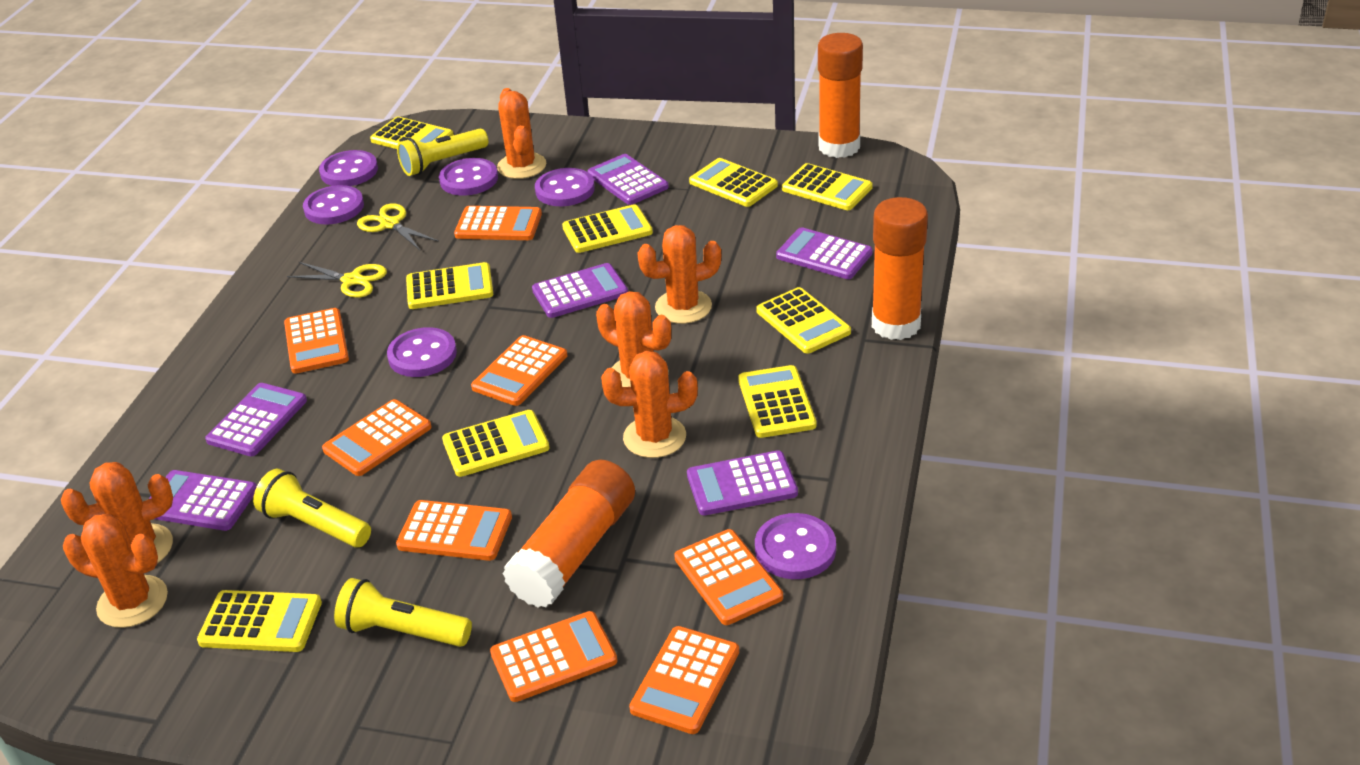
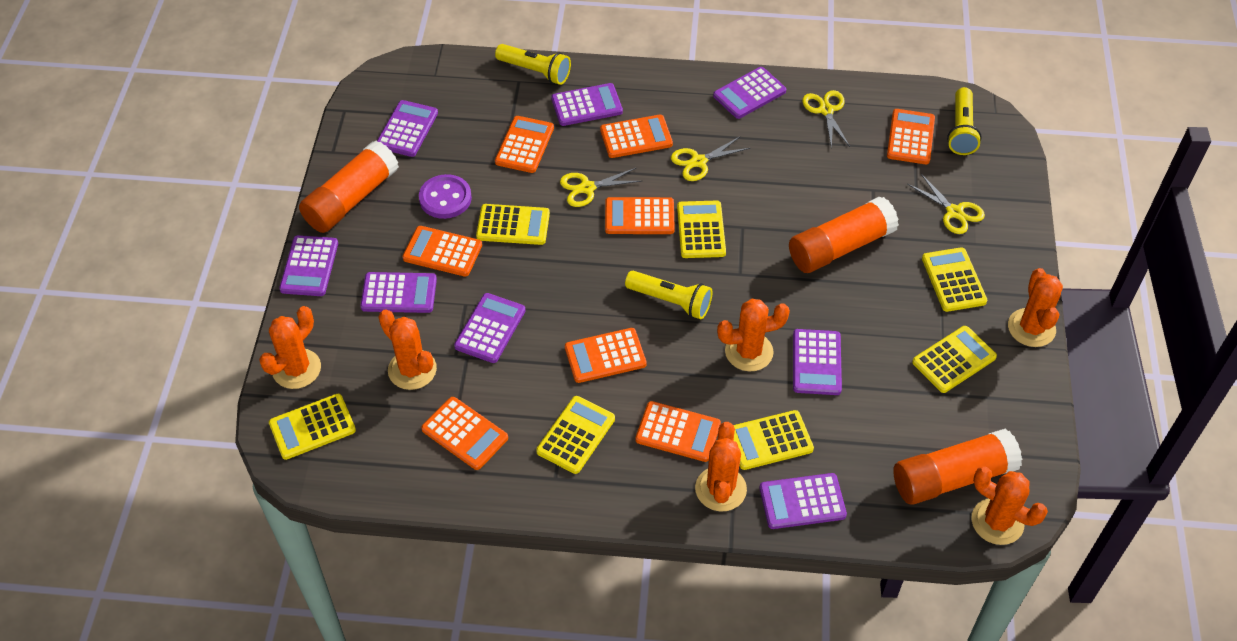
purple button: 6 -> 1
purple calculator: 6 -> 8
yellow calculator: 9 -> 7
yellow scissors: 2 -> 4

